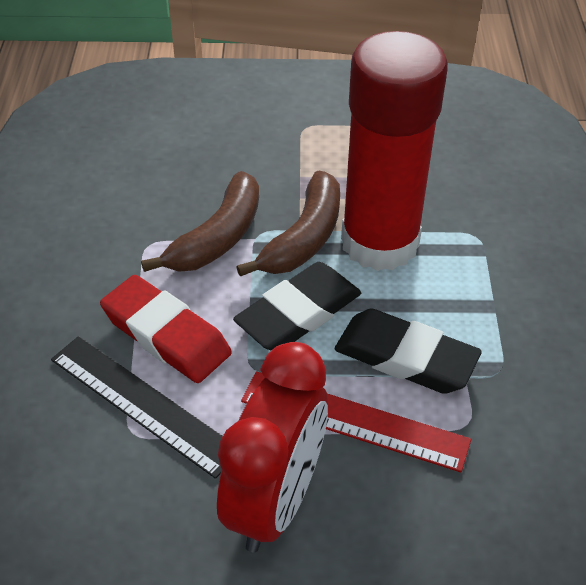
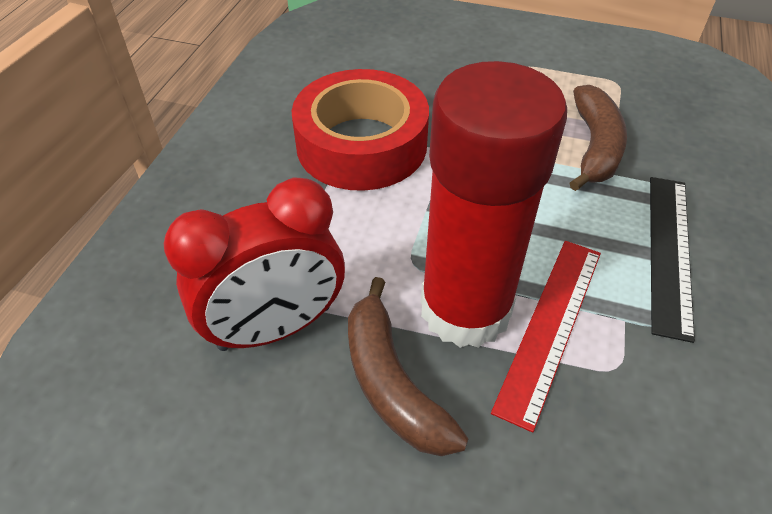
black eraser: 2 -> 0
red eraser: 1 -> 0
red tape: 0 -> 1

